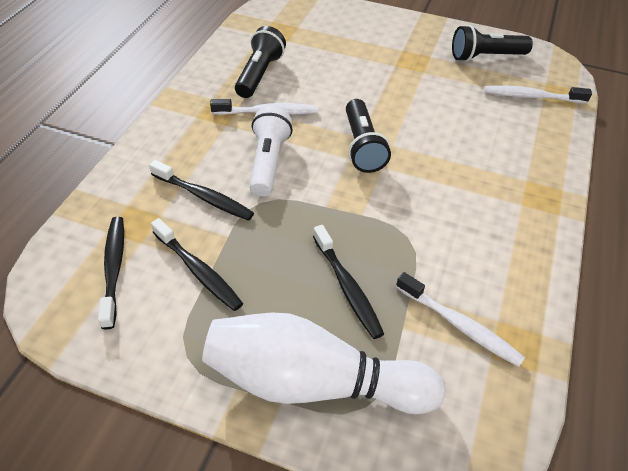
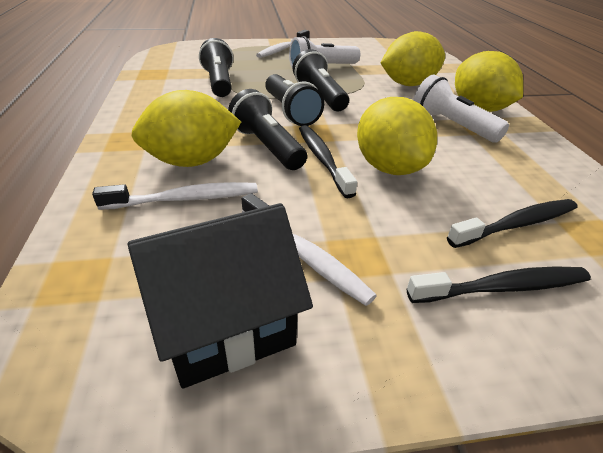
black flashlight: 3 -> 4
black house: 0 -> 1
black toothbrush: 4 -> 3
white bowling pin: 1 -> 0
white flashlight: 1 -> 2
yellow lemon: 0 -> 4

